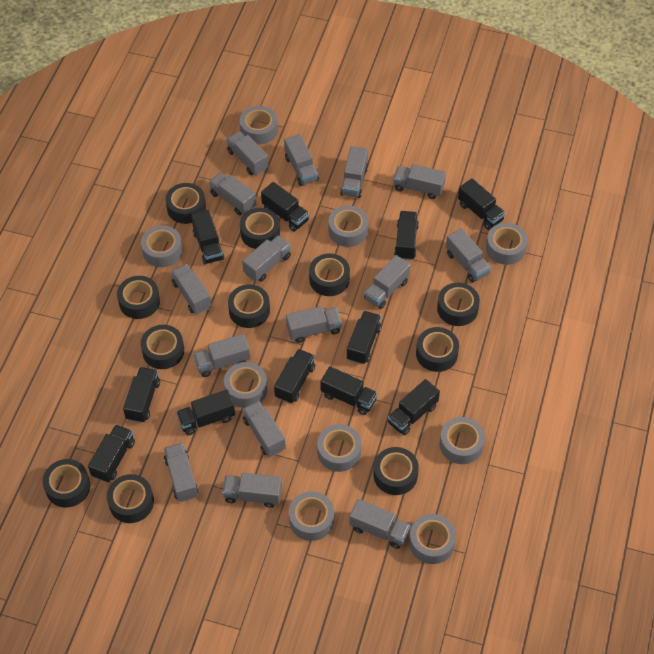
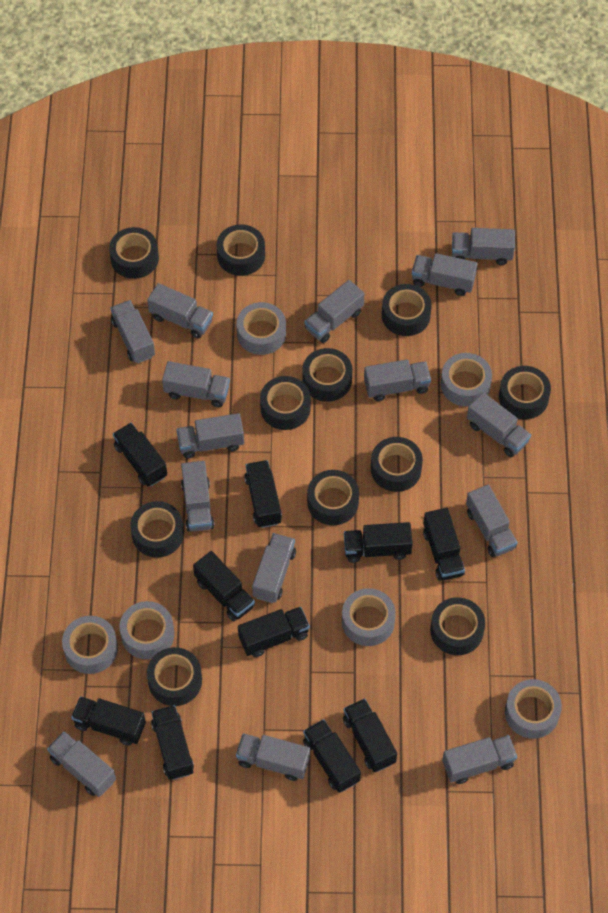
black truck: 11 -> 10
grey tape: 9 -> 6

